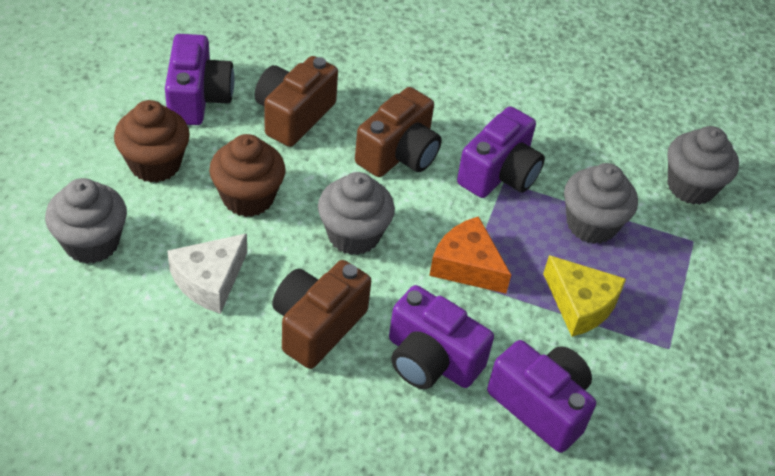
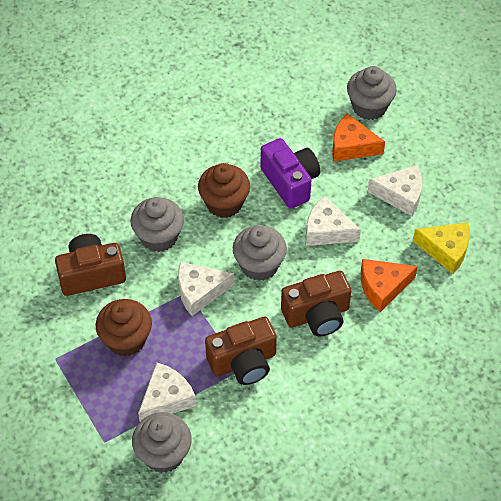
orange cheese: 1 -> 2
purple camera: 4 -> 1
white cheese: 1 -> 4

